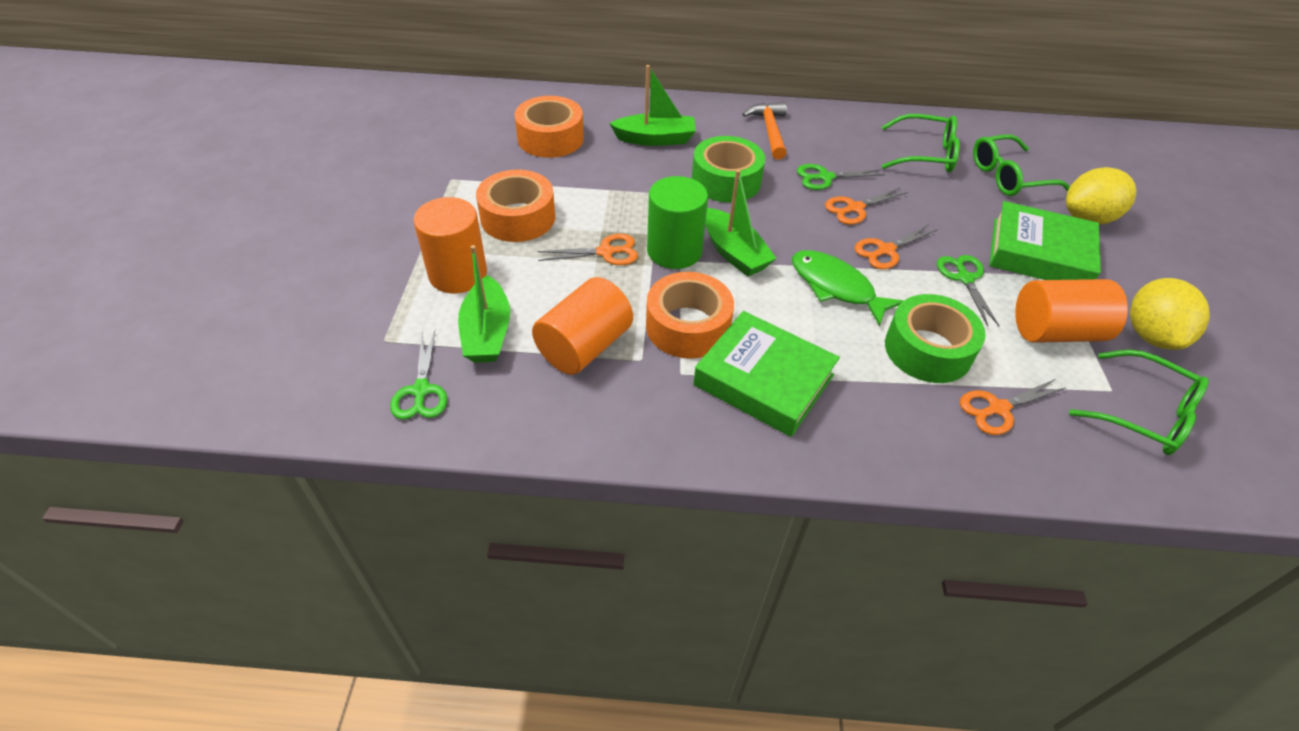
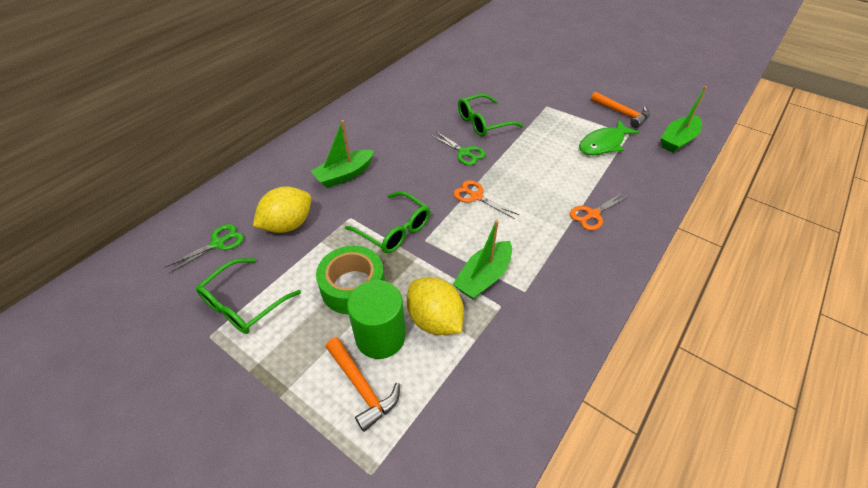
green book: 2 -> 0
green scissors: 3 -> 2
green tape: 2 -> 1
orange cylinder: 3 -> 0
orange hammer: 1 -> 2
orange scissors: 4 -> 2
orange tape: 3 -> 0

